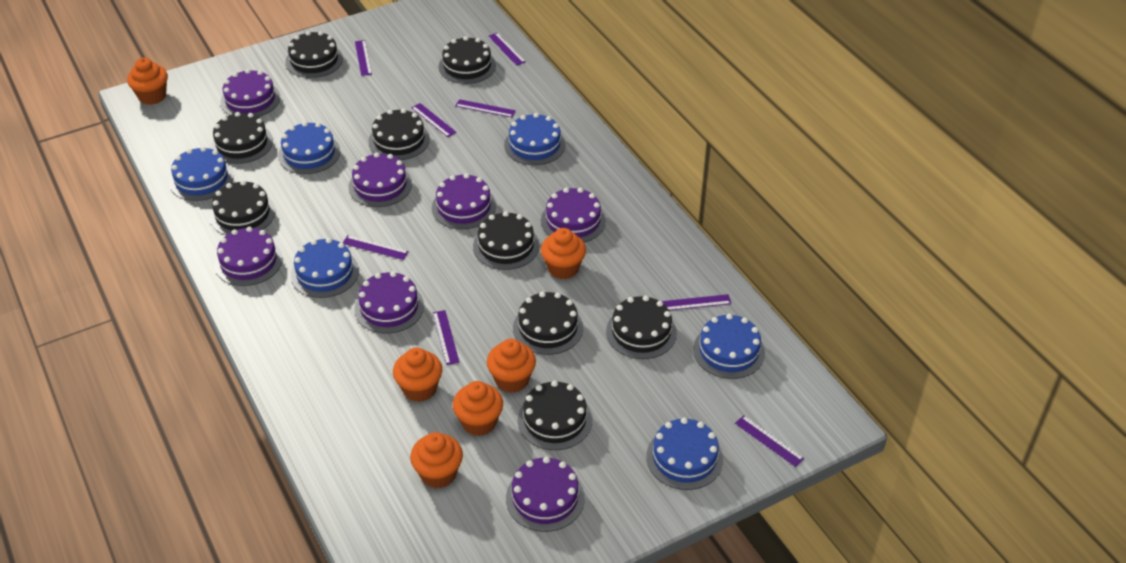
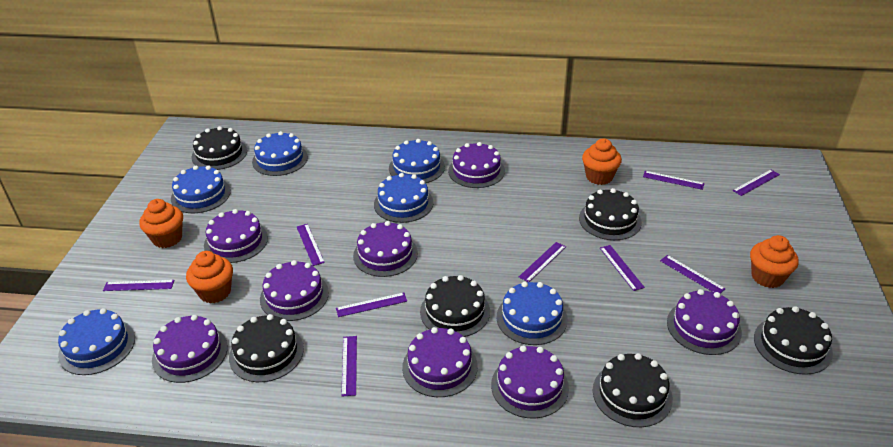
black cake: 9 -> 6
orange cupcake: 6 -> 4
purple cake: 7 -> 8
purple ruler: 8 -> 9

